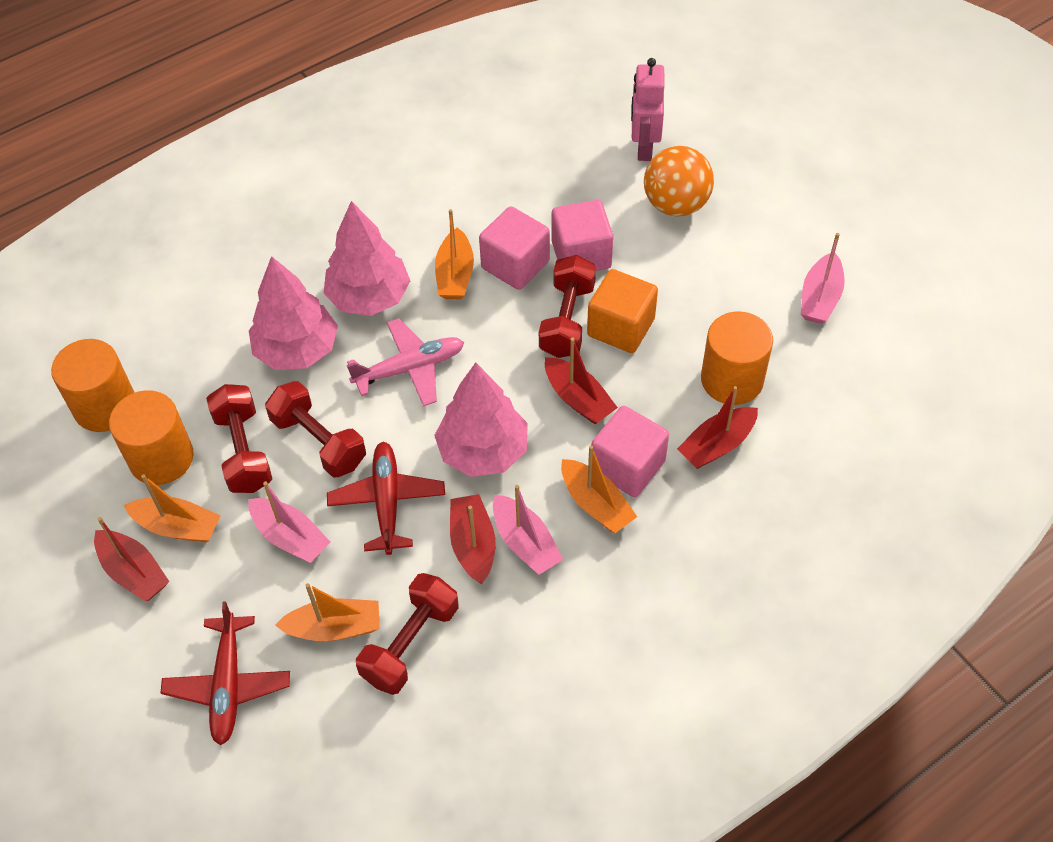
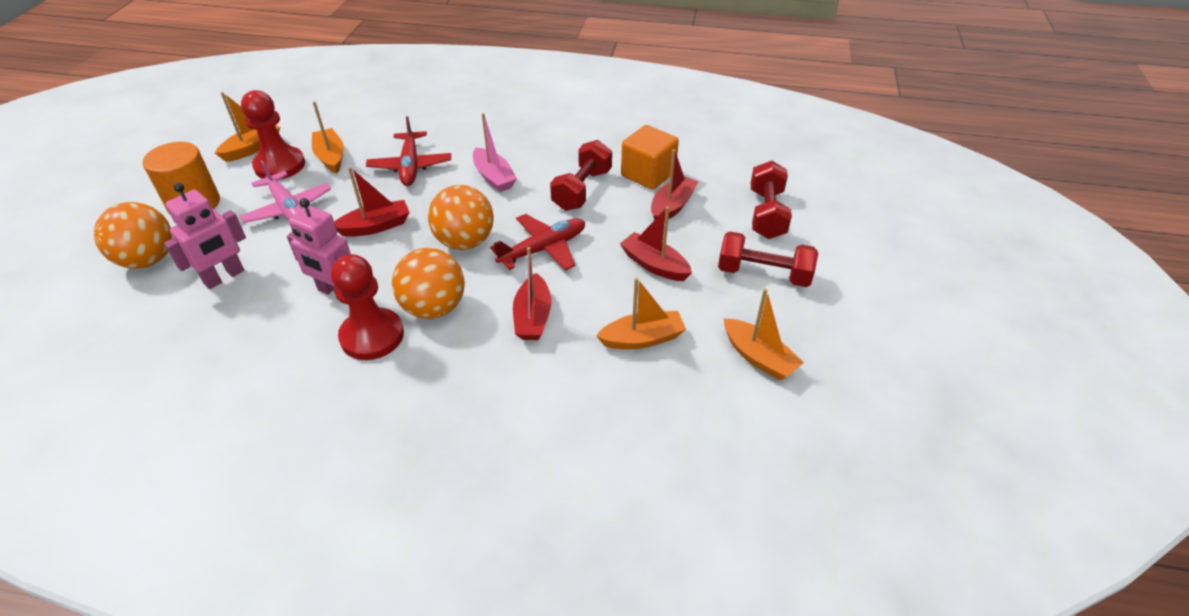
orange ball: 1 -> 3
orange cylinder: 3 -> 1
pink boat: 3 -> 1
pink cube: 3 -> 0
pink robot: 1 -> 2
pink tree: 3 -> 0
red dumbbell: 4 -> 3
red pawn: 0 -> 2

